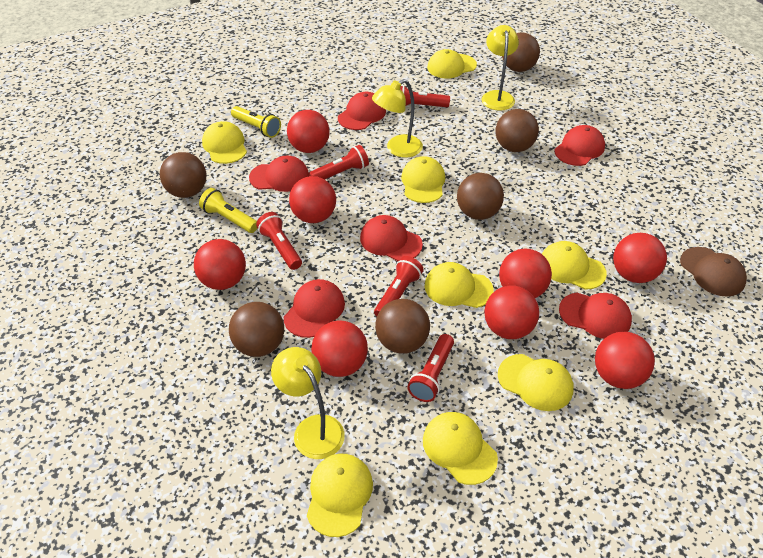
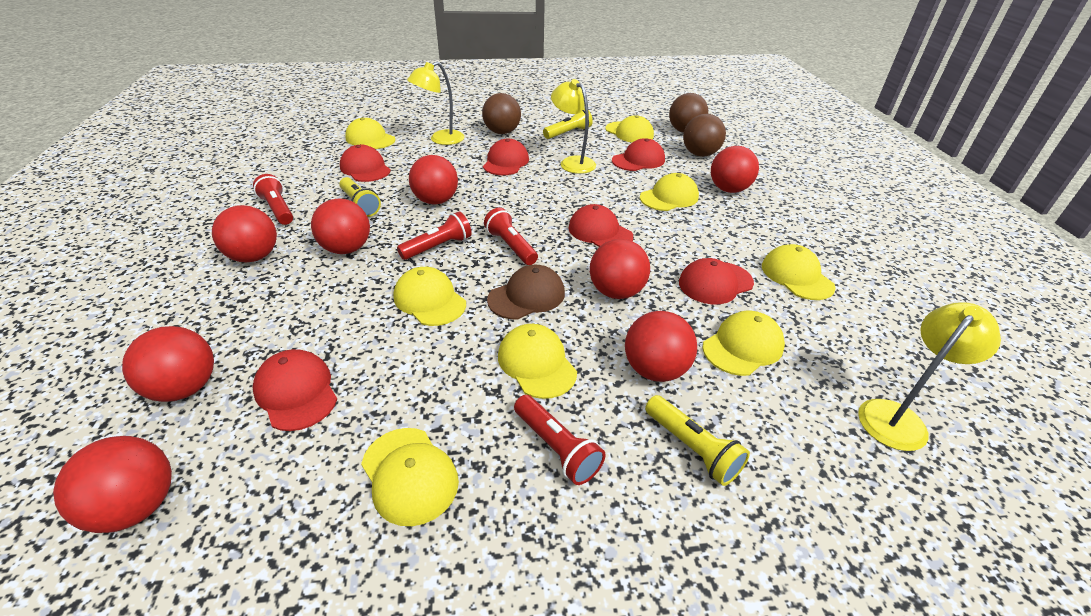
brown ball: 6 -> 3
red flashlight: 5 -> 4
yellow flashlight: 2 -> 3

